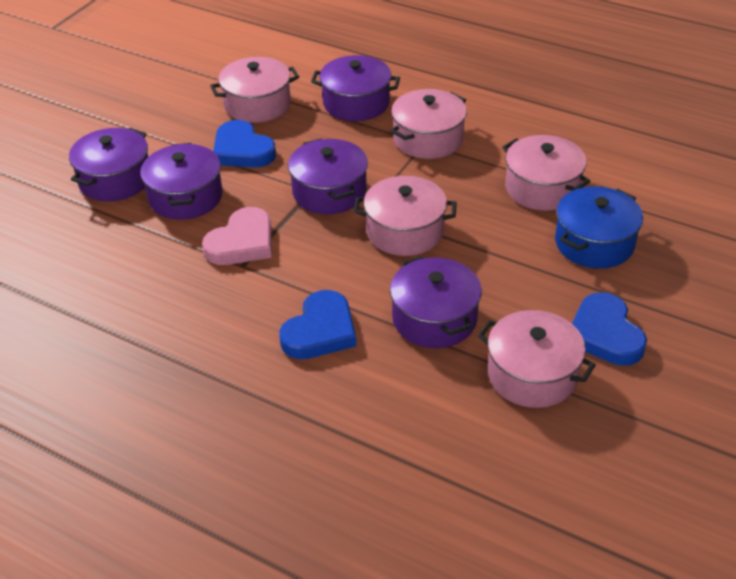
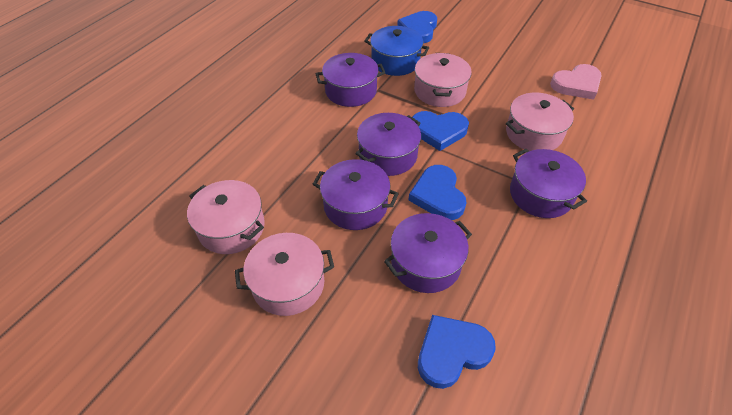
blue heart: 3 -> 4
pink pot: 5 -> 4

